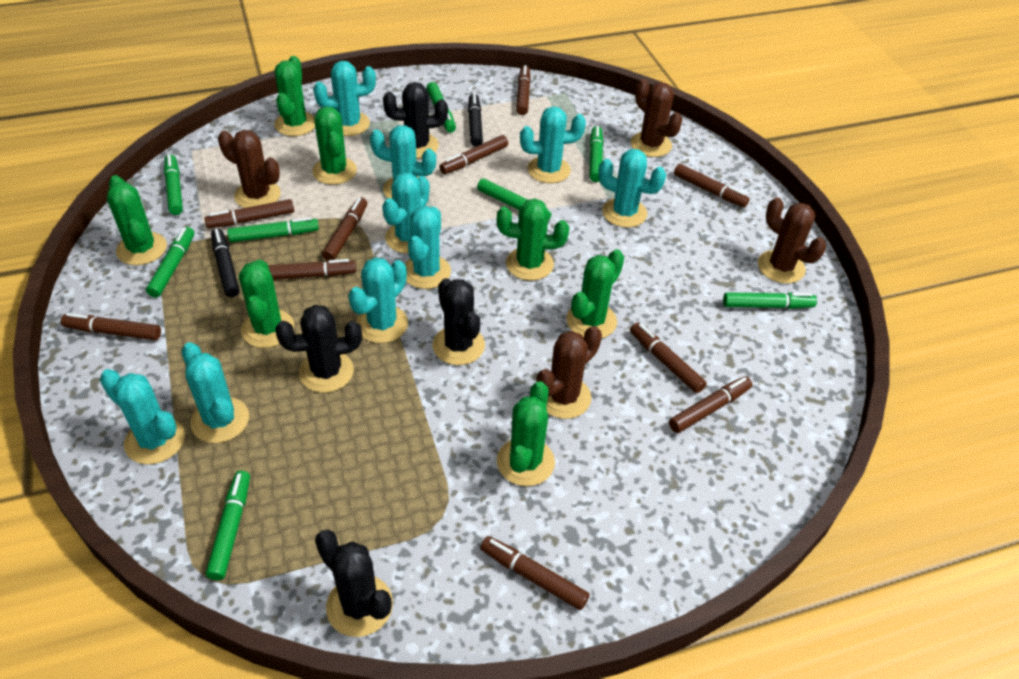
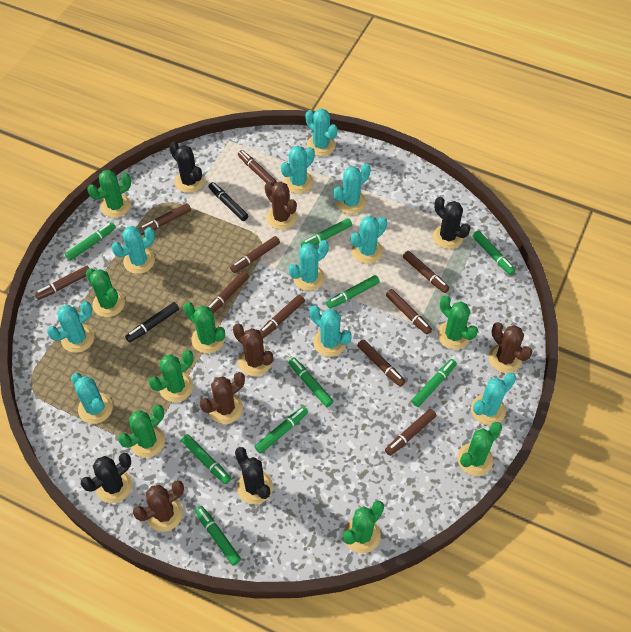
brown cactus: 4 -> 5
green cactus: 7 -> 8
green marker: 8 -> 9
turquoise cactus: 9 -> 10

